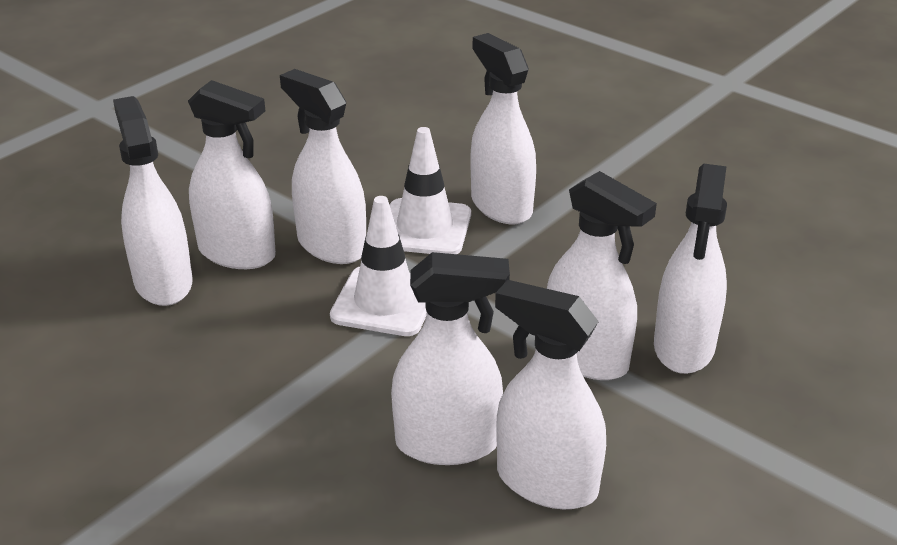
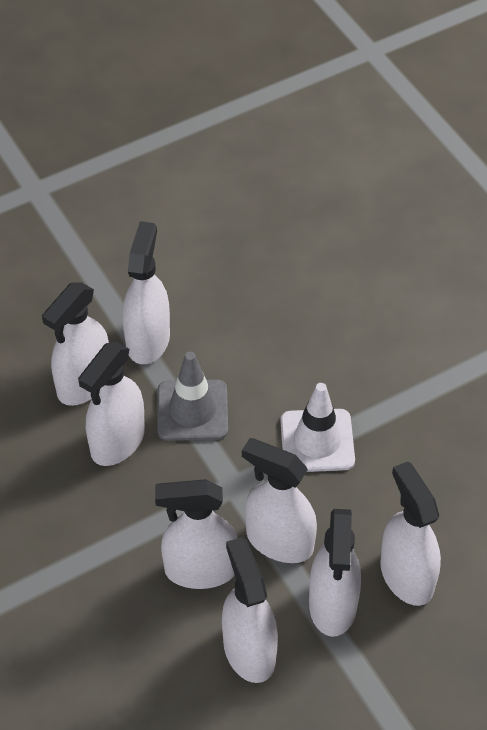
grey traffic cone: 0 -> 1
white traffic cone: 2 -> 1

